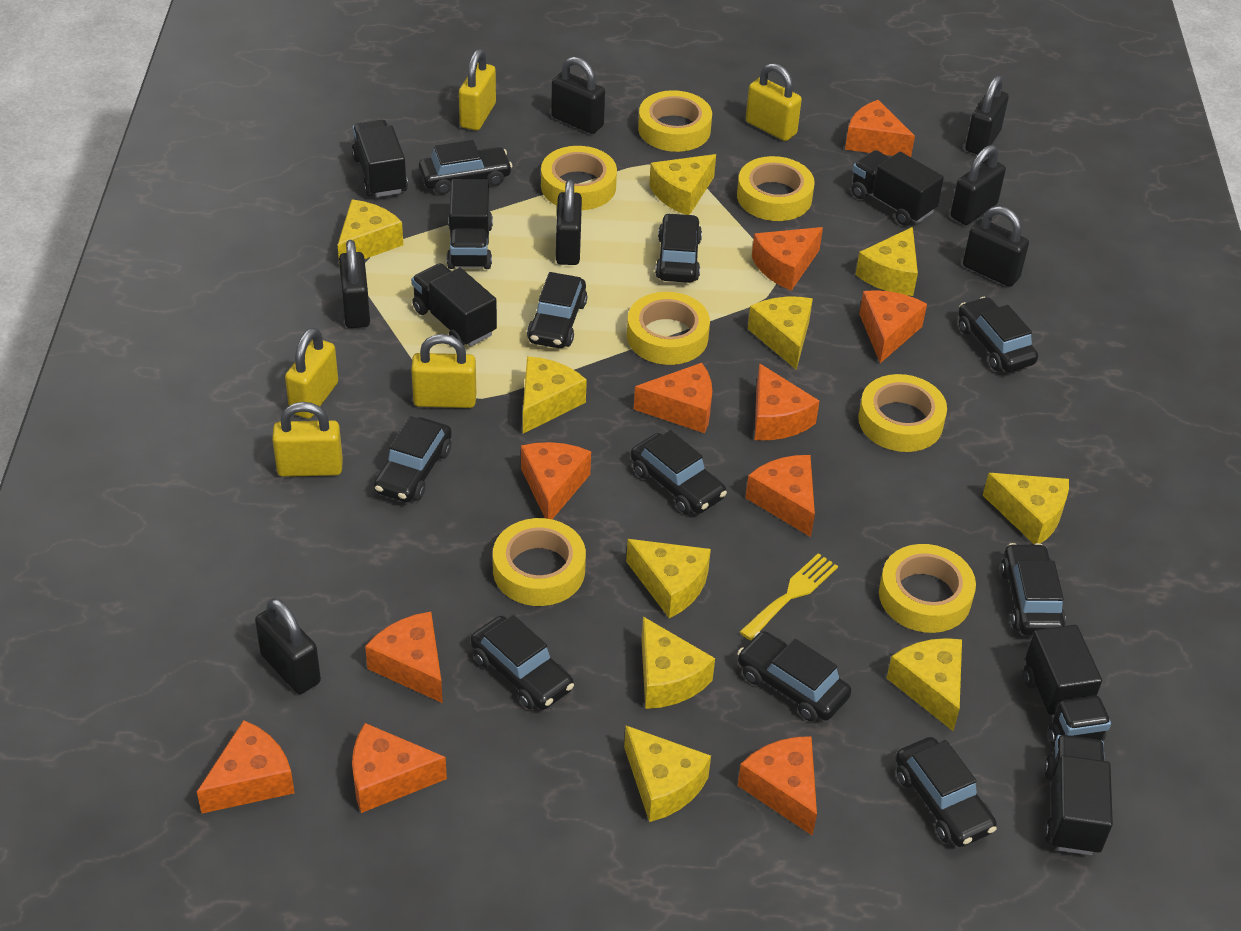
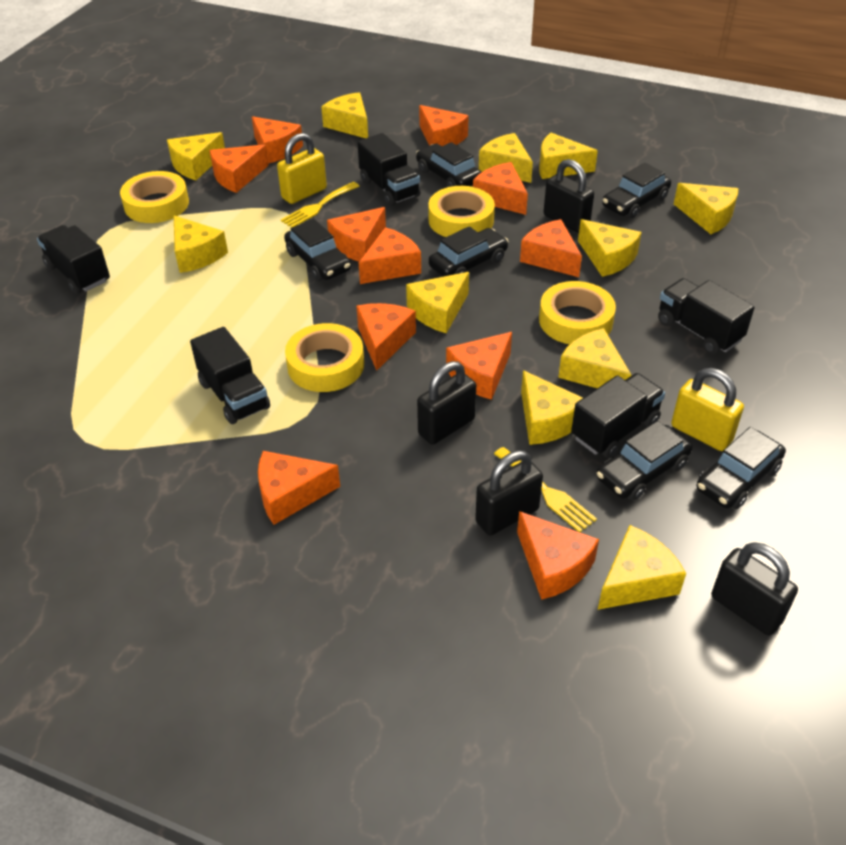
black car: 10 -> 6
black padlock: 7 -> 4
black truck: 6 -> 5
yellow cheese: 10 -> 11
yellow fork: 1 -> 2
yellow padlock: 5 -> 2
yellow tape: 7 -> 4

